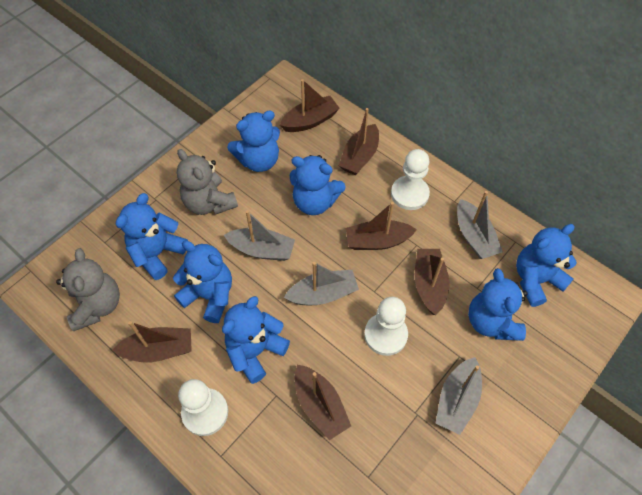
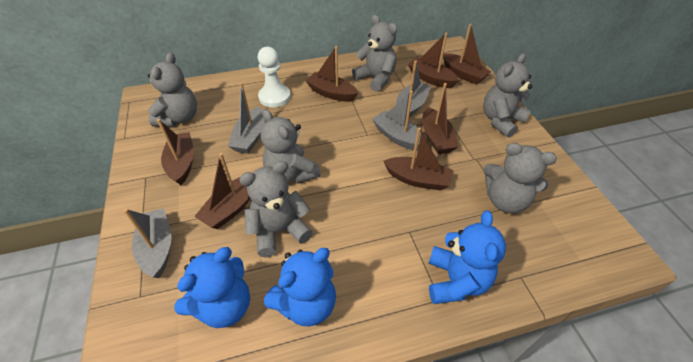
blue teddy bear: 7 -> 3
brown boat: 6 -> 7
grey teddy bear: 2 -> 6
white pawn: 3 -> 1

